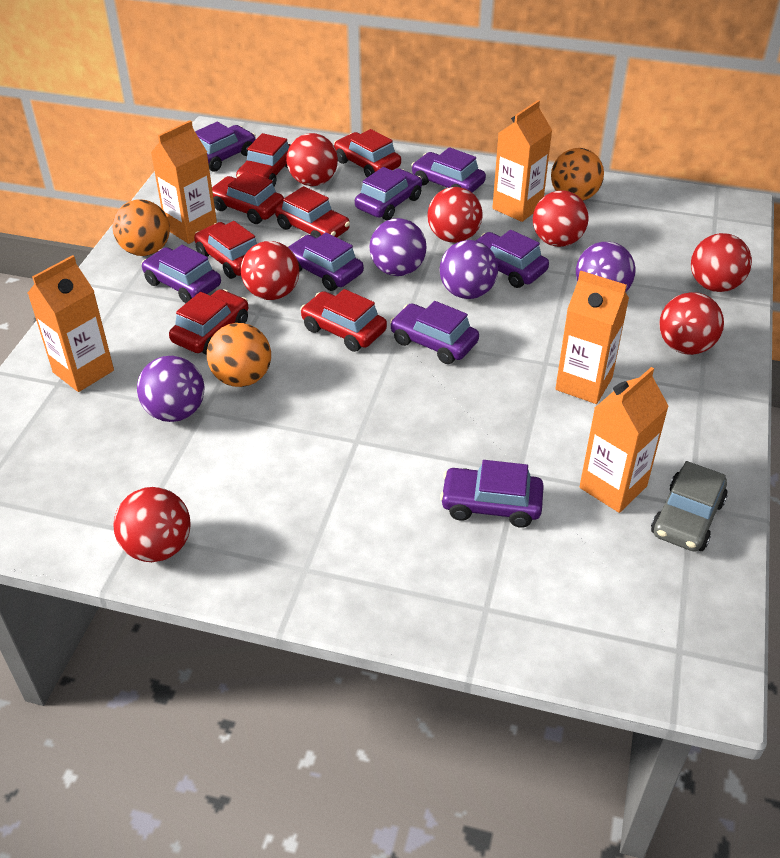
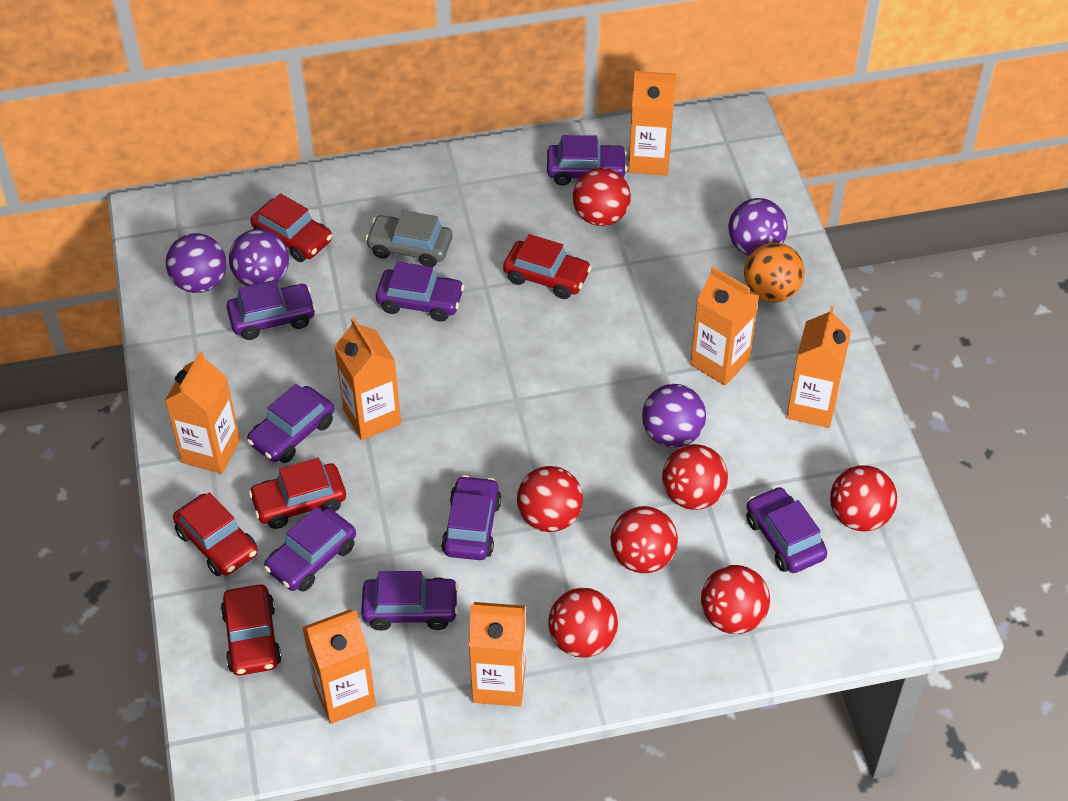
orange ball: 3 -> 1
orange carton: 5 -> 7
red car: 7 -> 5

